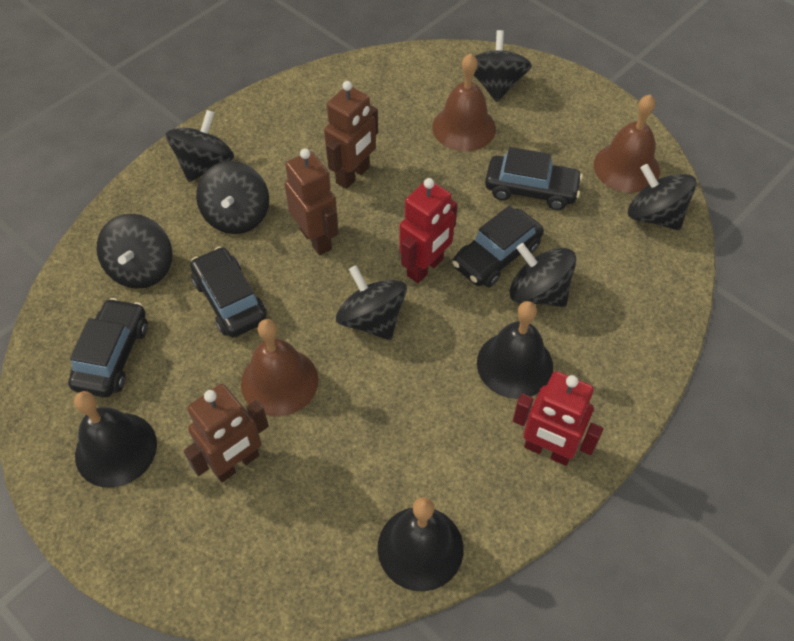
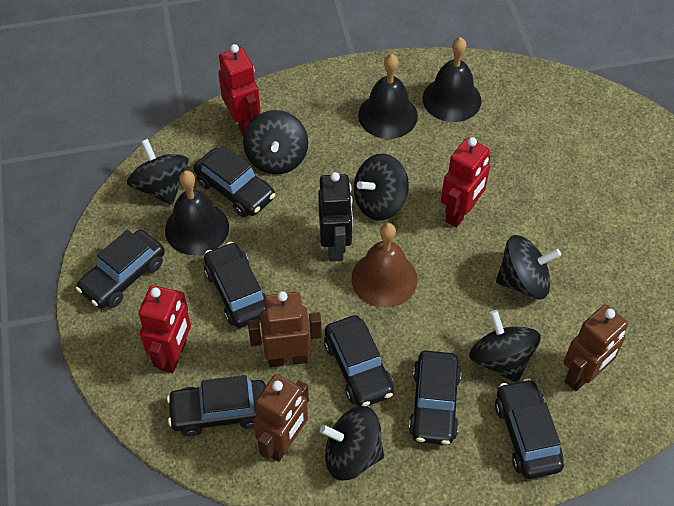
black car: 4 -> 7
black robot: 0 -> 1
black spinning top: 7 -> 6
brown bell: 3 -> 1
red robot: 2 -> 3

